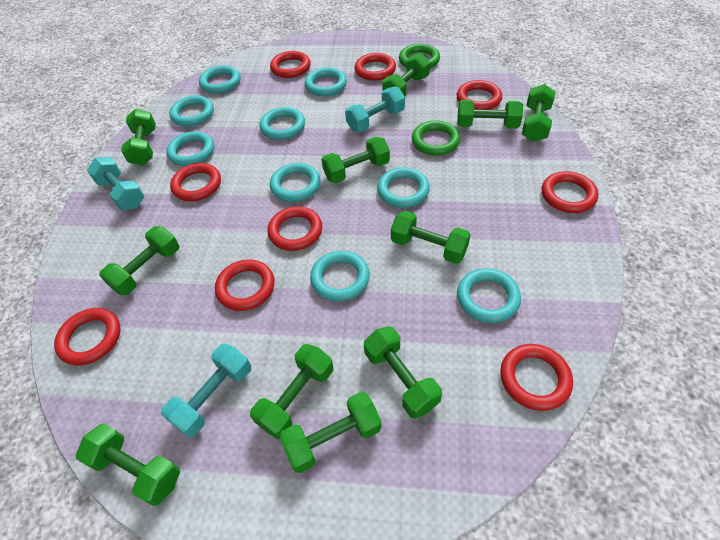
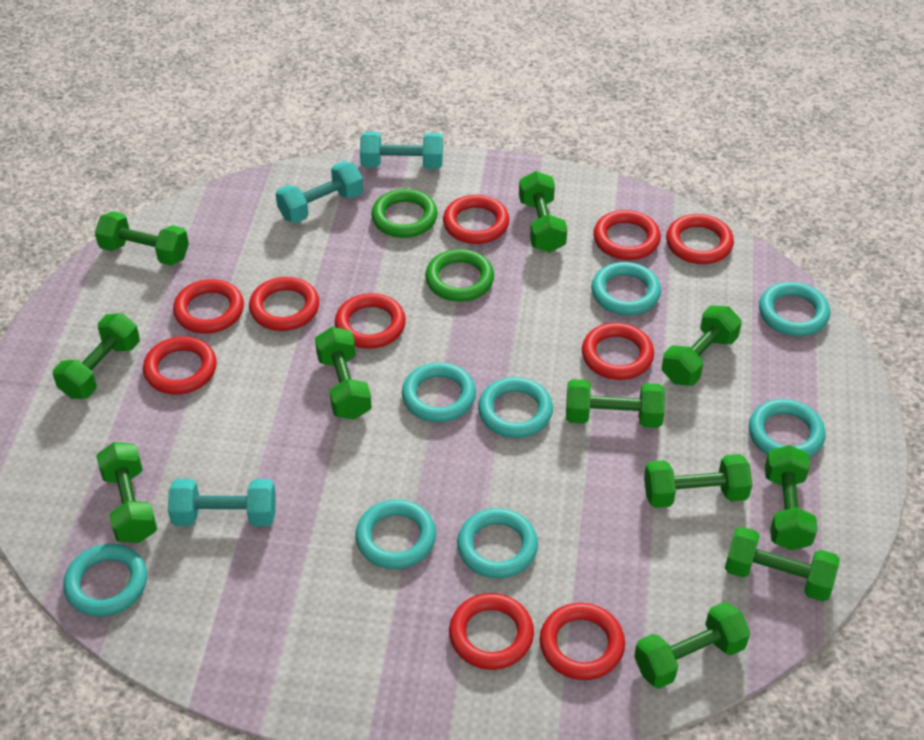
red ring: 9 -> 10
turquoise ring: 9 -> 8

